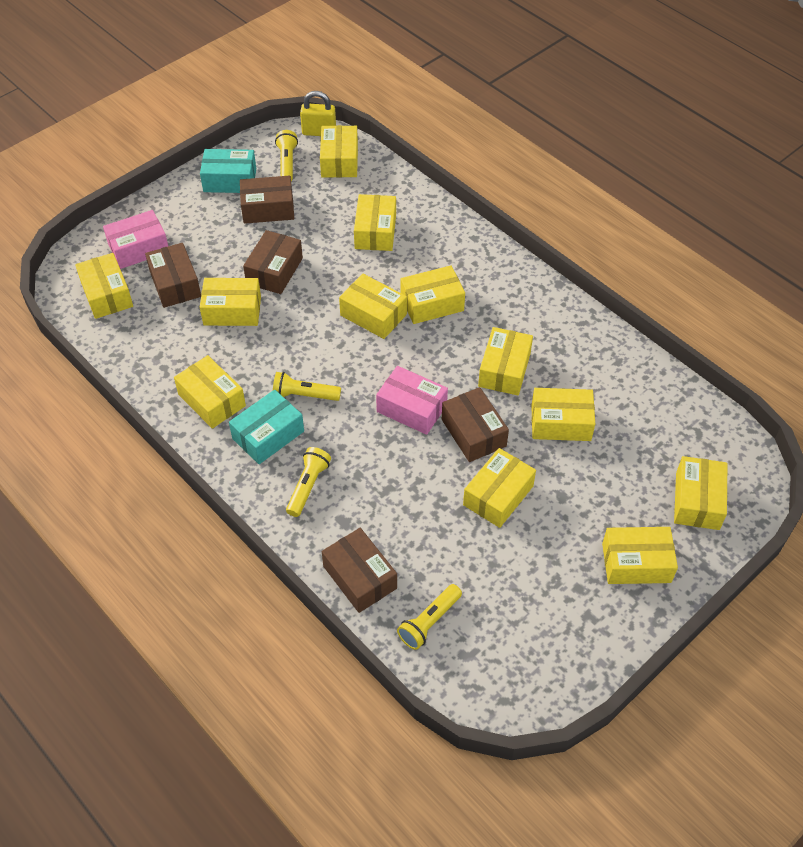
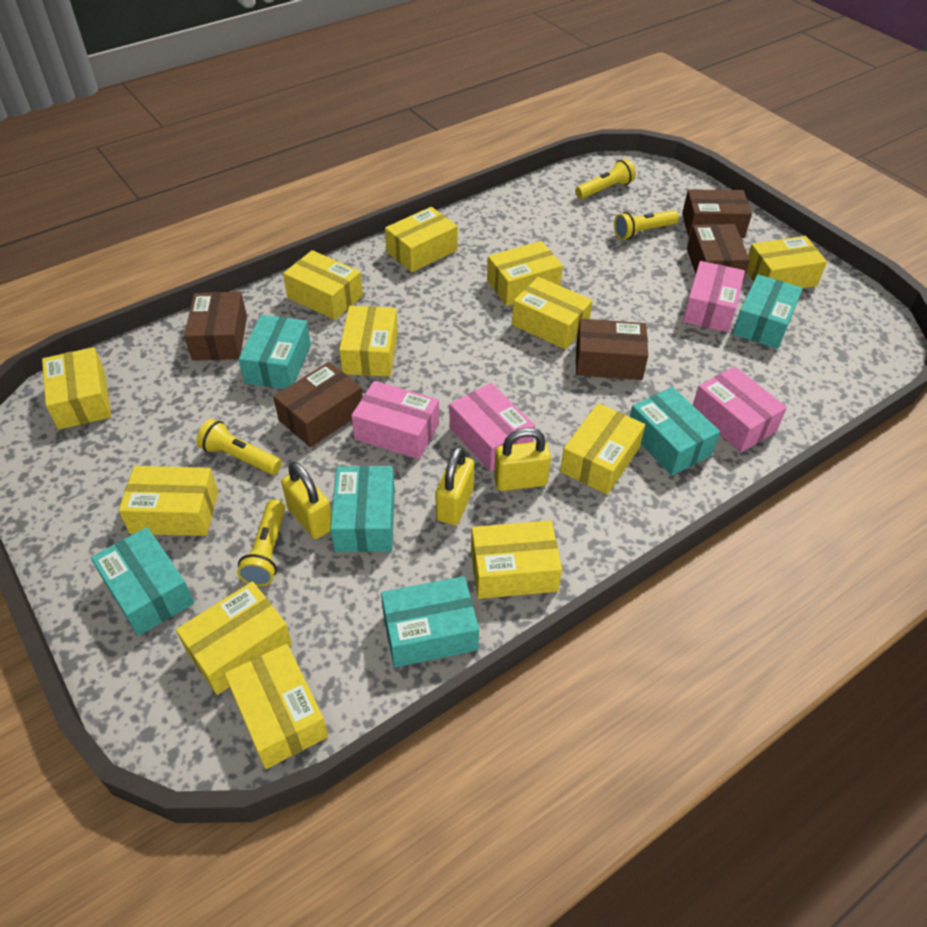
pink box: 2 -> 4
turquoise box: 2 -> 6
yellow padlock: 1 -> 3

